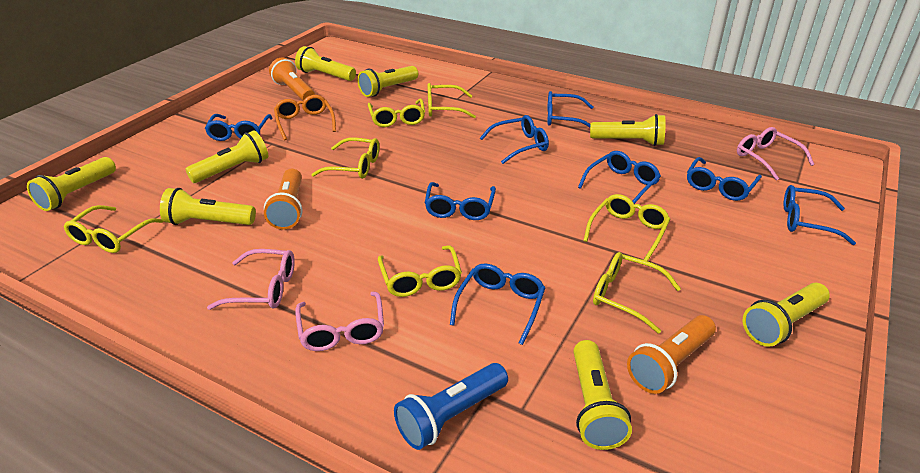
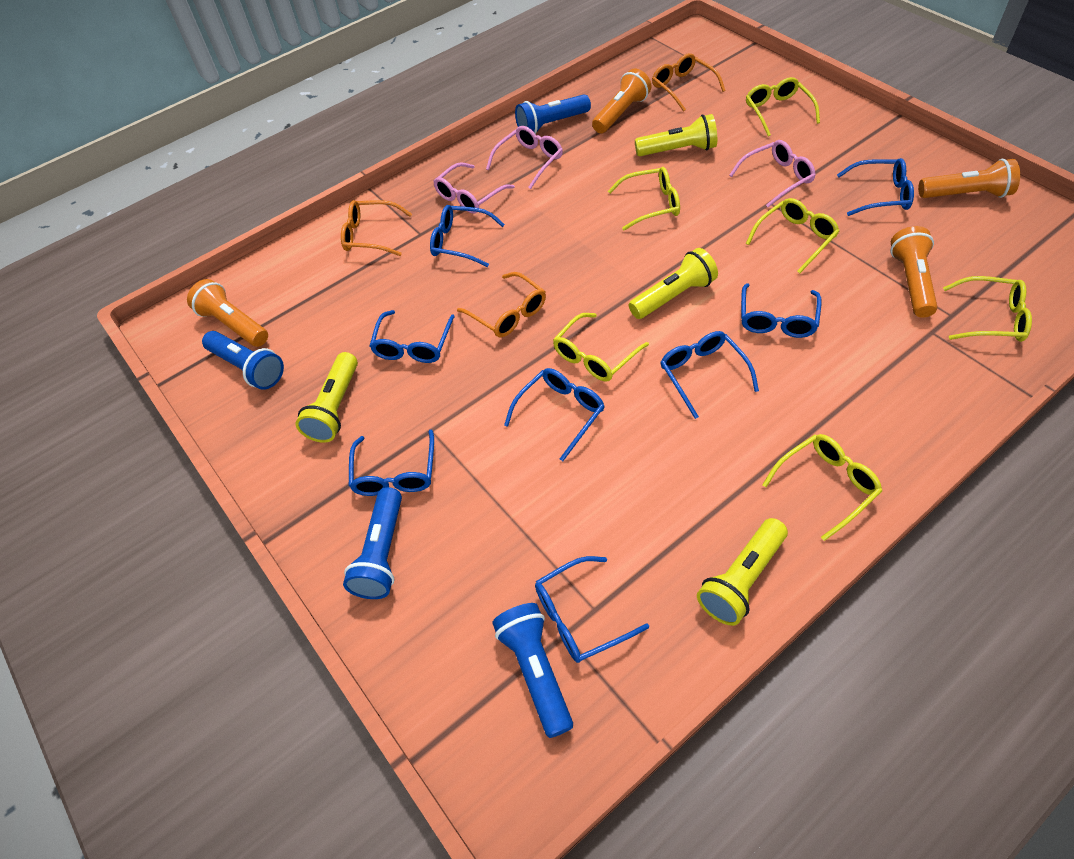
blue flashlight: 1 -> 4
orange flashlight: 3 -> 4
orange glasses: 1 -> 3
yellow flashlight: 8 -> 4
yellow glasses: 7 -> 6

